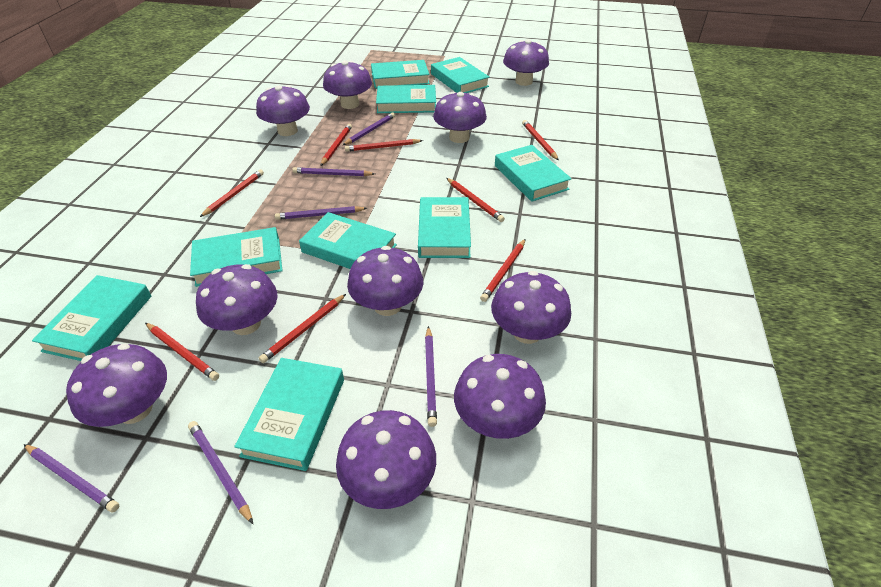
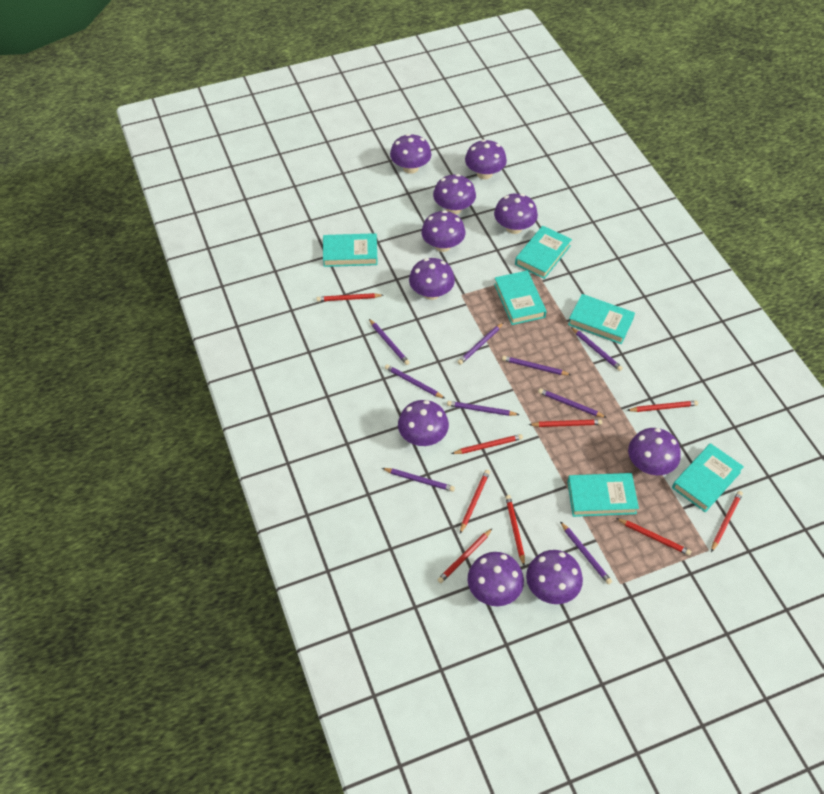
purple pencil: 6 -> 9
red pencil: 8 -> 9
turquoise book: 9 -> 6

